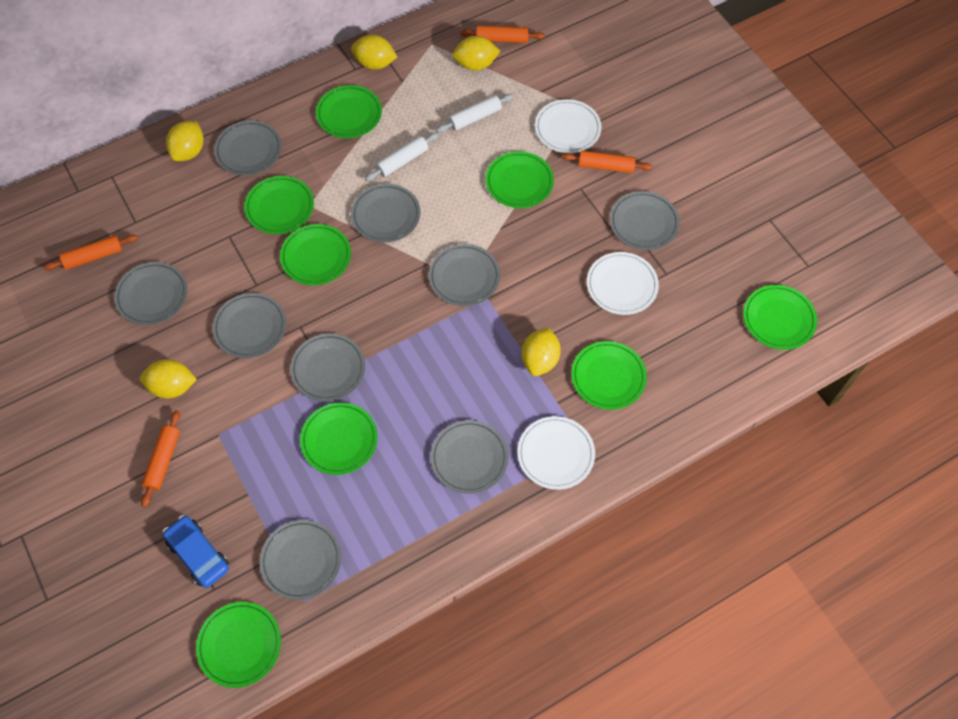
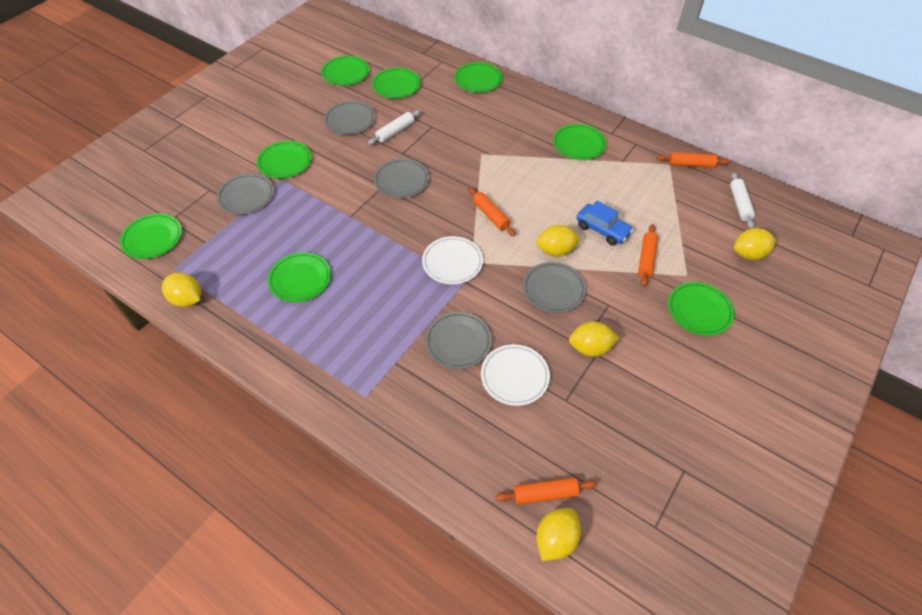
grey plate: 9 -> 5
white plate: 3 -> 2

